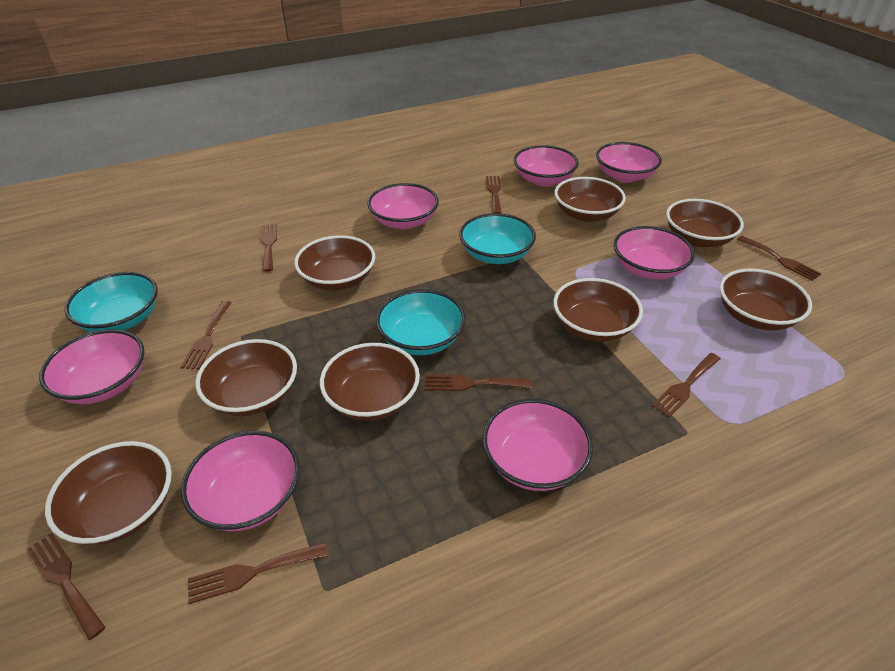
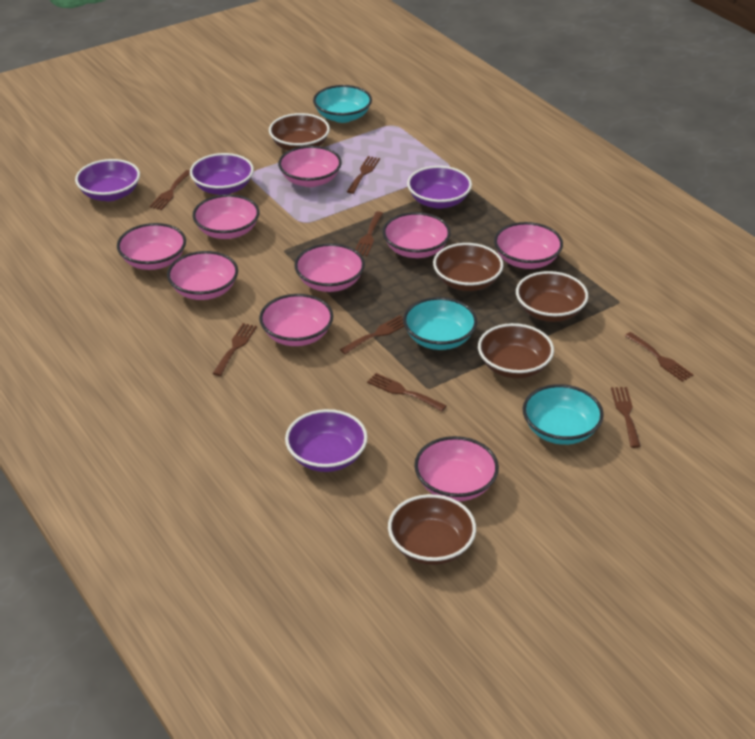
brown bowl: 8 -> 5
pink bowl: 7 -> 9
purple bowl: 0 -> 4

